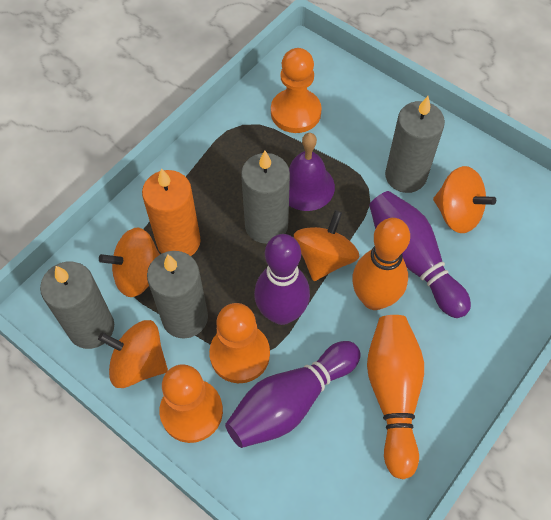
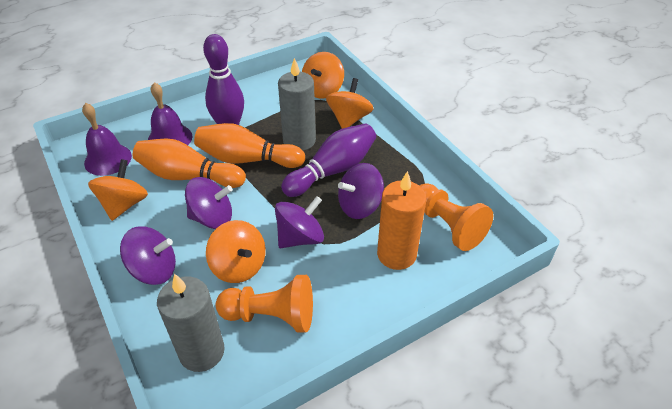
grey candle: 4 -> 2
orange pawn: 3 -> 2
purple bell: 1 -> 2
purple bowling pin: 3 -> 2
purple spinning top: 0 -> 4

